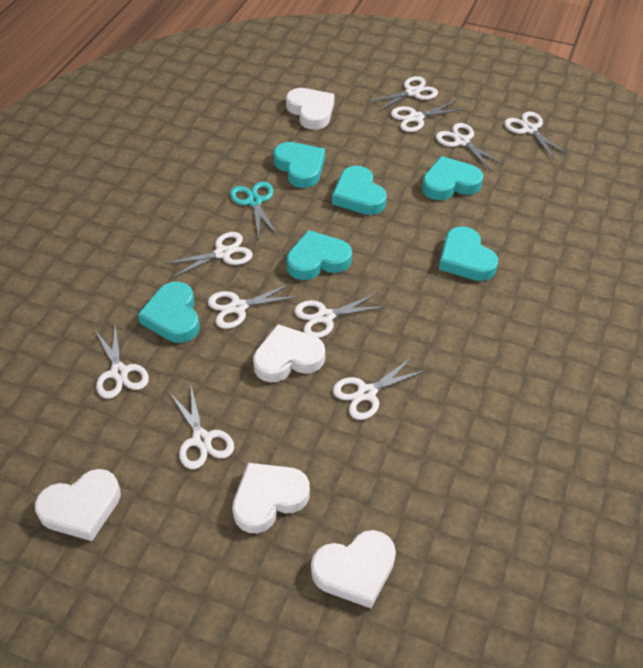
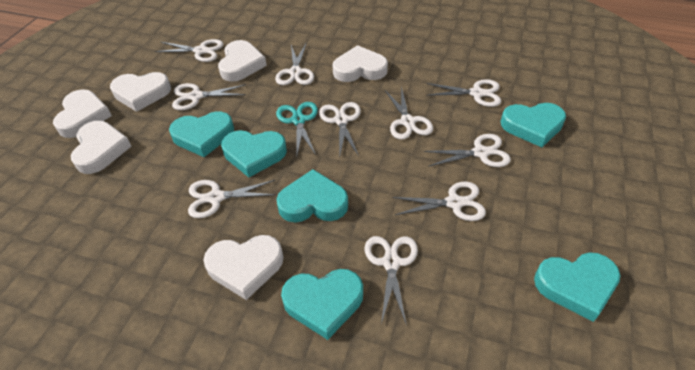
white heart: 5 -> 6

